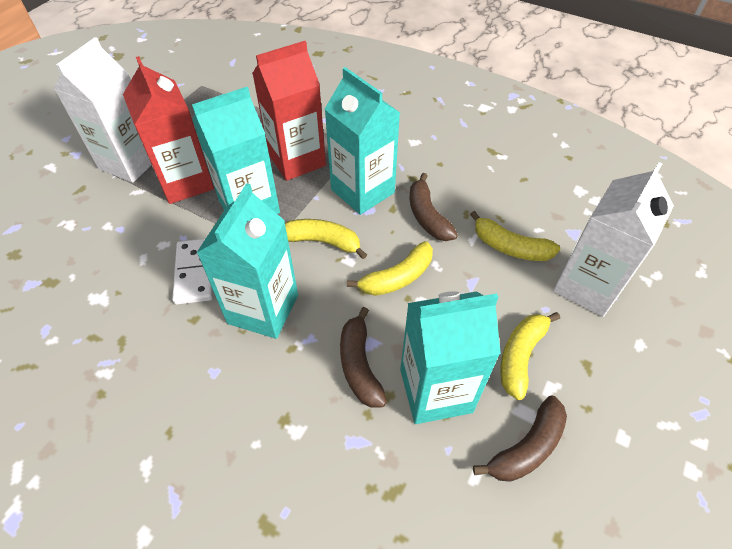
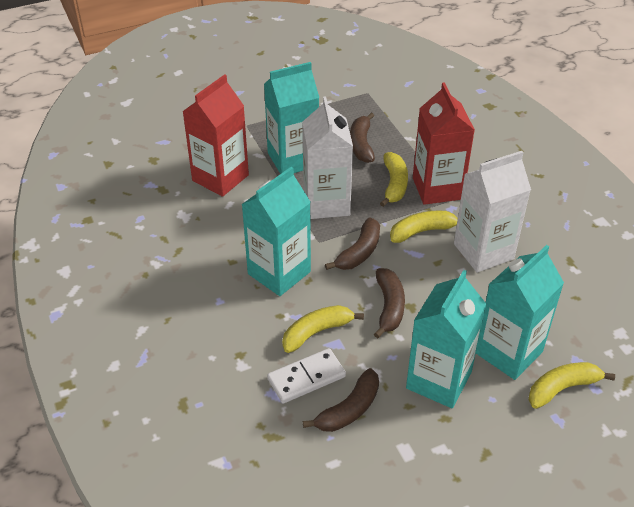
brown banana: 3 -> 4

